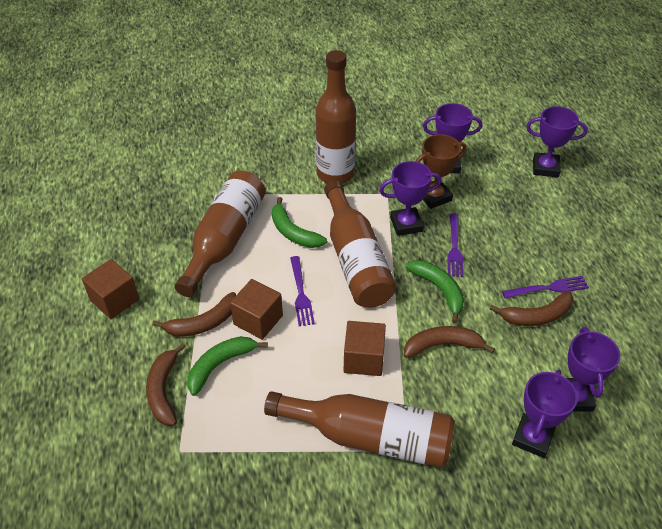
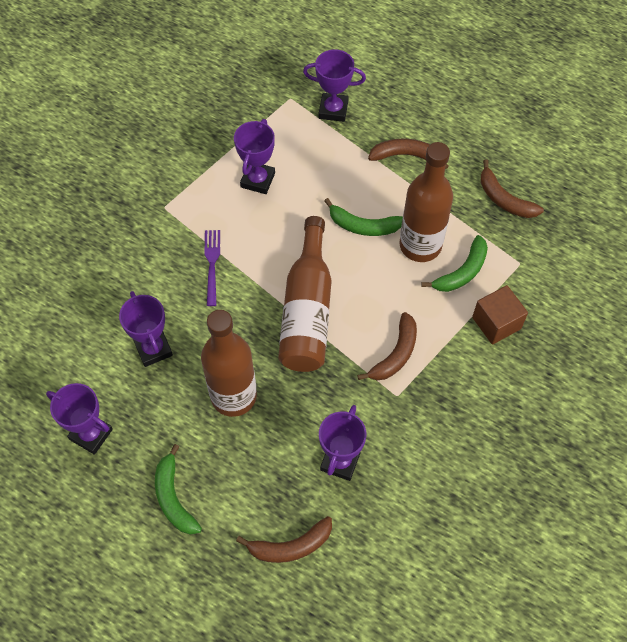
brown bottle: 4 -> 3
brown cube: 3 -> 1
brown trophy: 1 -> 0
purple fork: 3 -> 1

